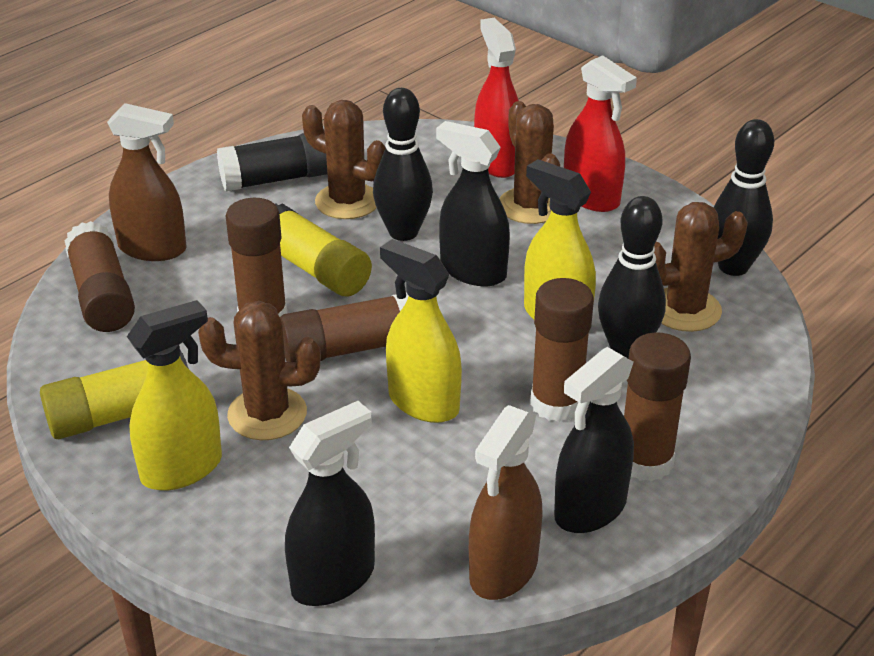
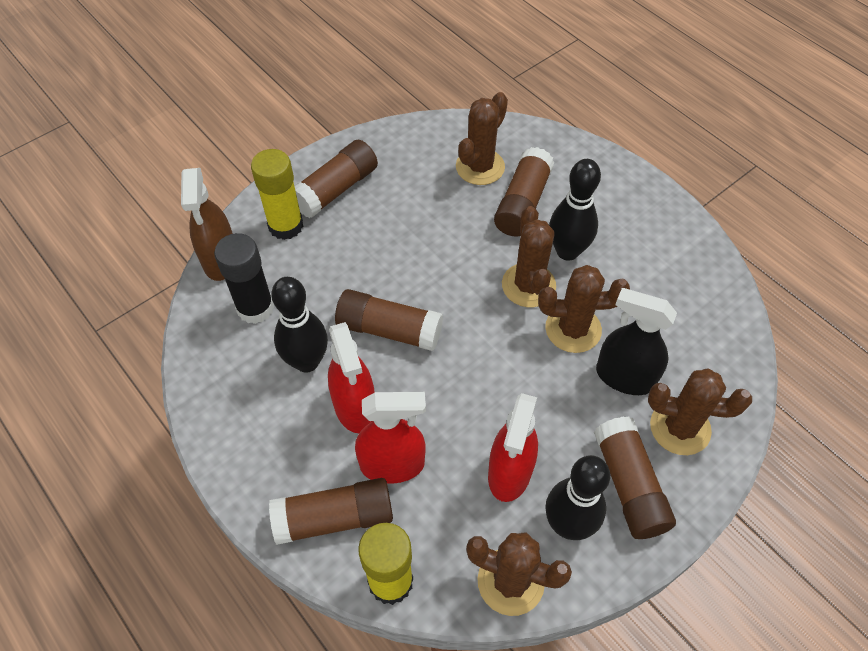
black spray bottle: 3 -> 1
brown cactus: 4 -> 5
brown spray bottle: 2 -> 1
red spray bottle: 2 -> 3
yellow spray bottle: 3 -> 0

